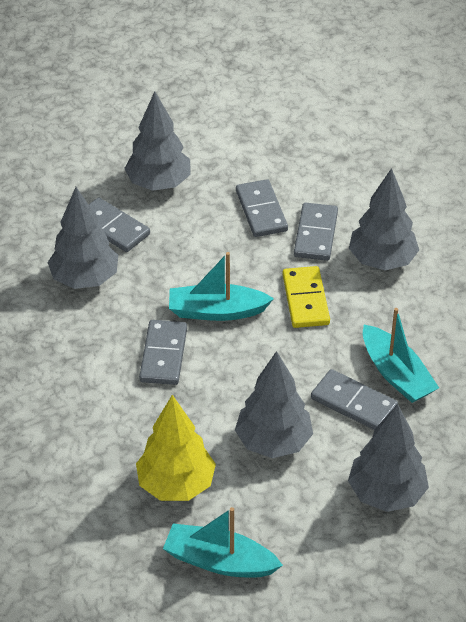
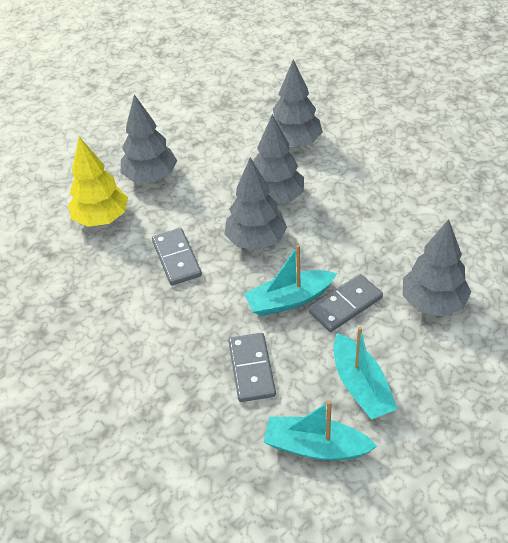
grey domino: 5 -> 3
yellow domino: 1 -> 0

